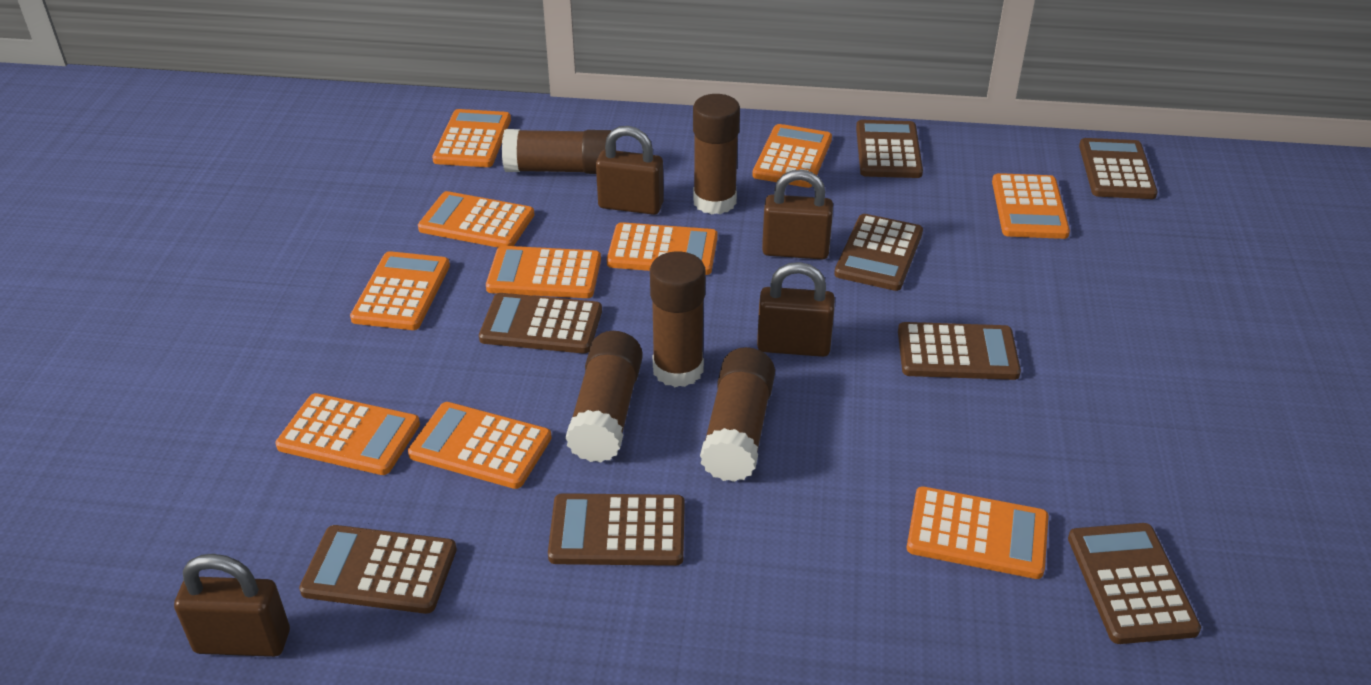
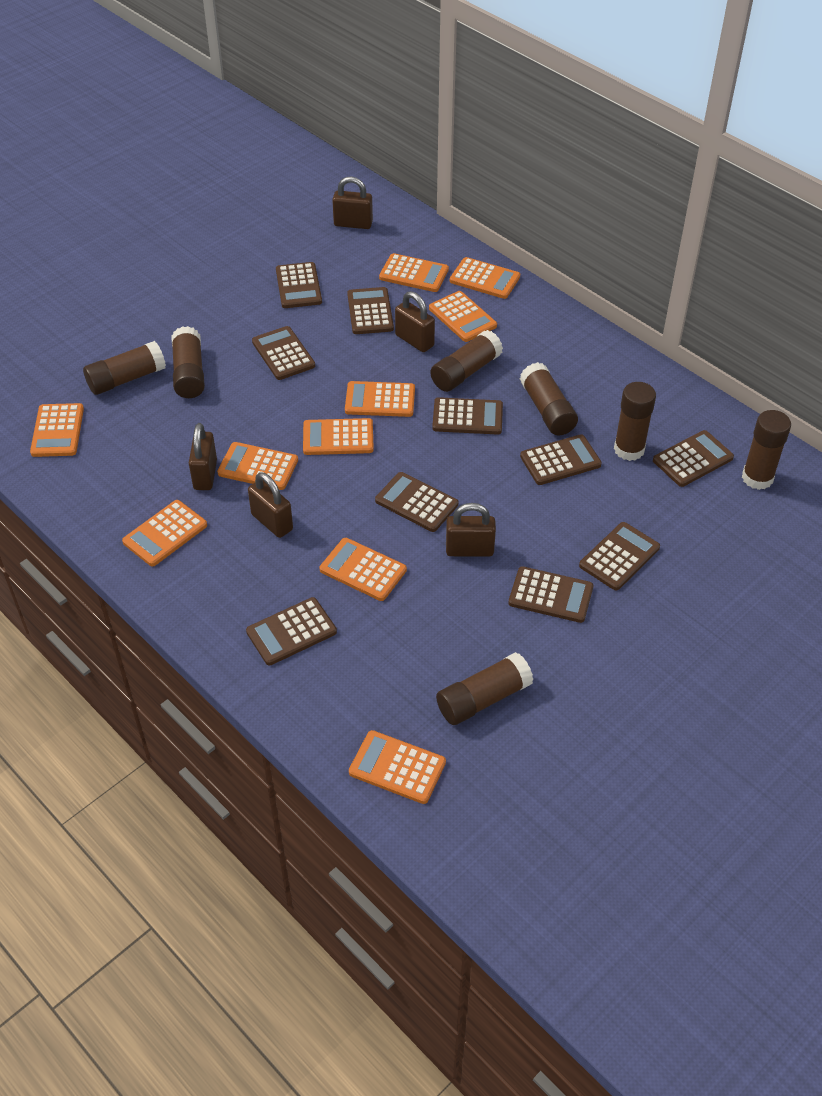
brown calculator: 8 -> 10
brown glue stick: 5 -> 7
brown padlock: 4 -> 5

